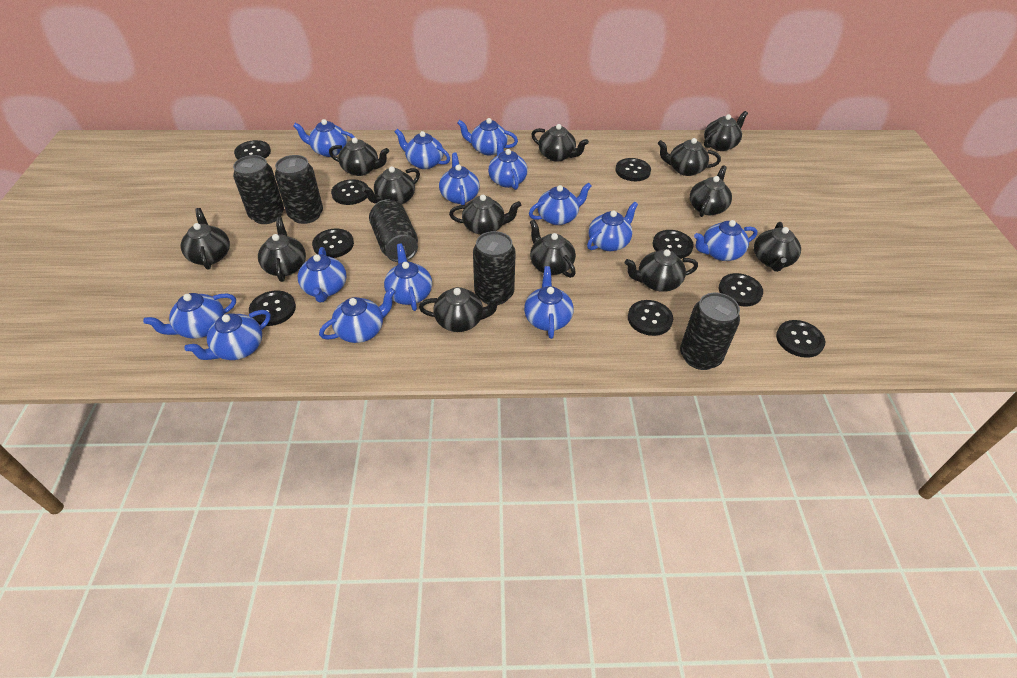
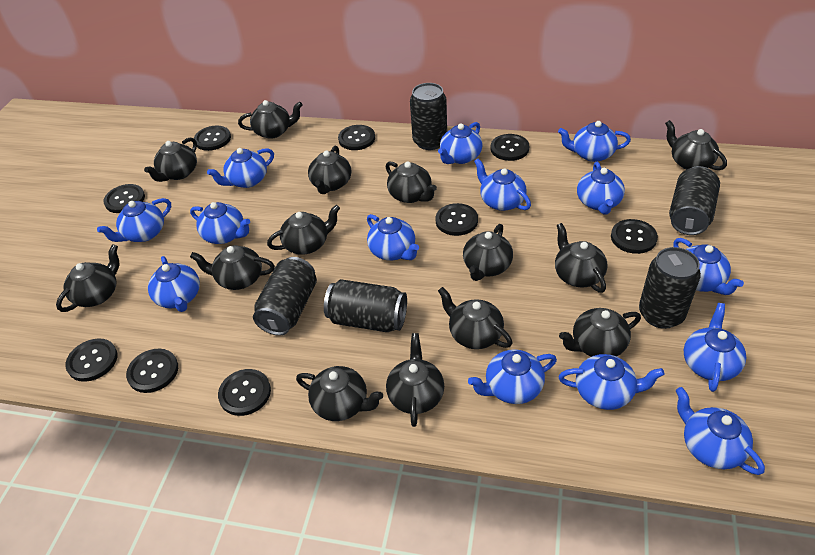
black teapot: 13 -> 14

